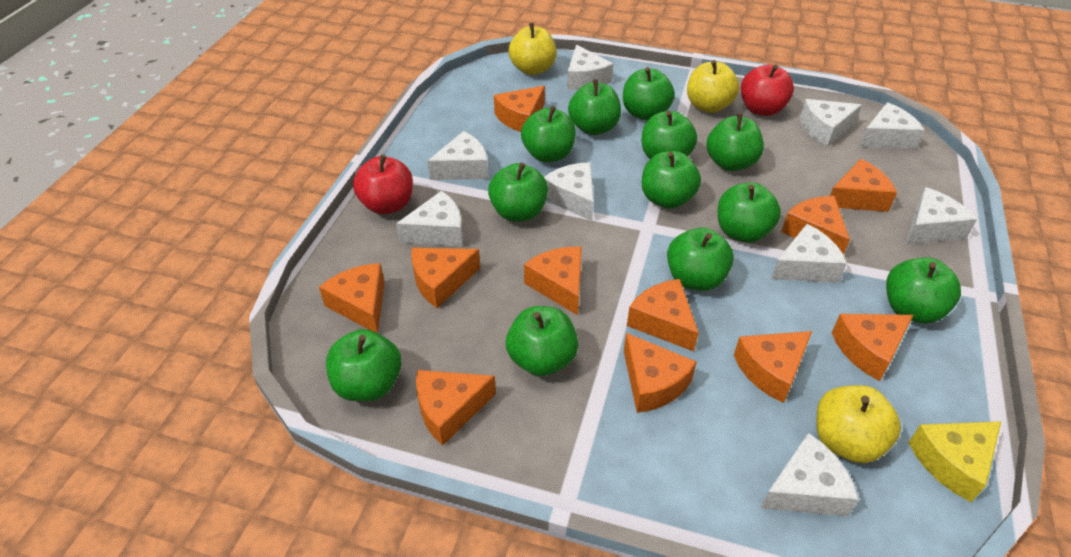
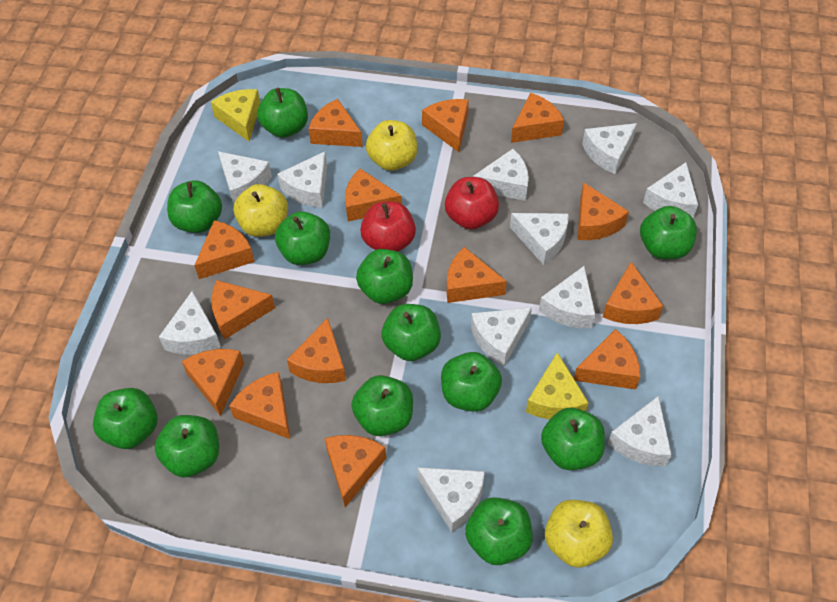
orange cheese: 11 -> 14
white cheese: 9 -> 11
yellow cheese: 1 -> 2

